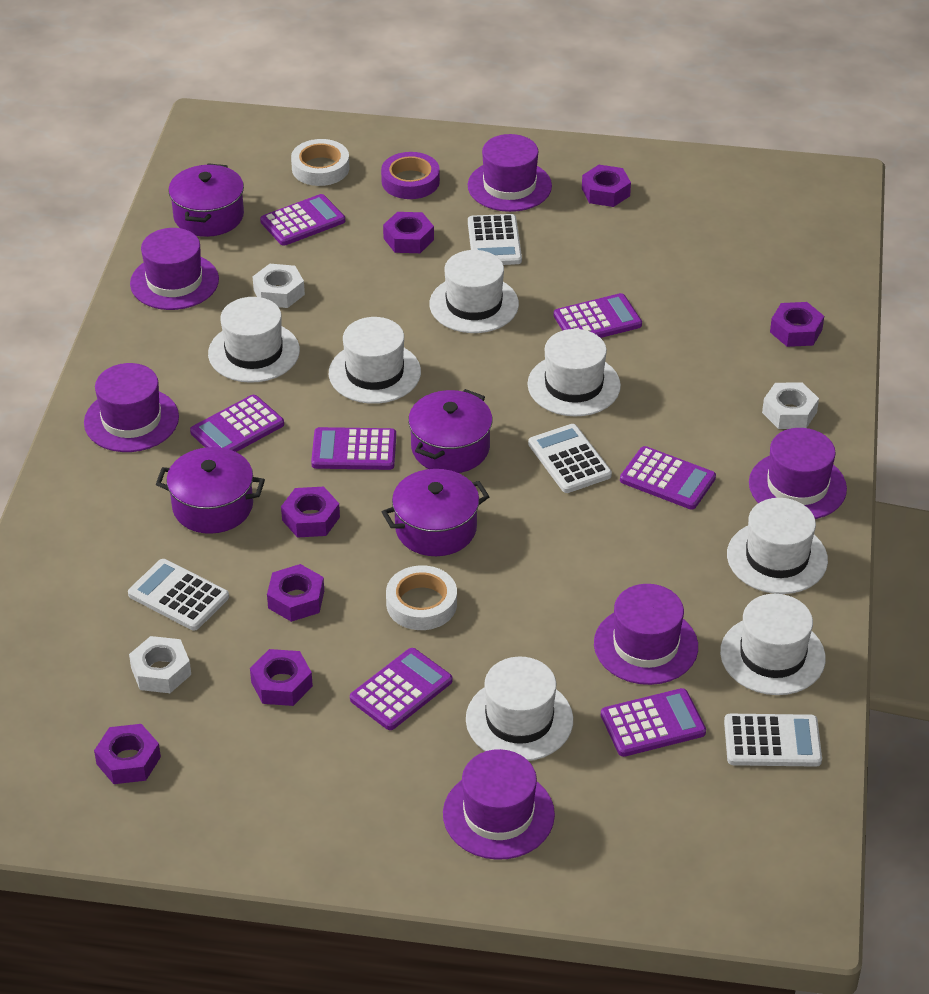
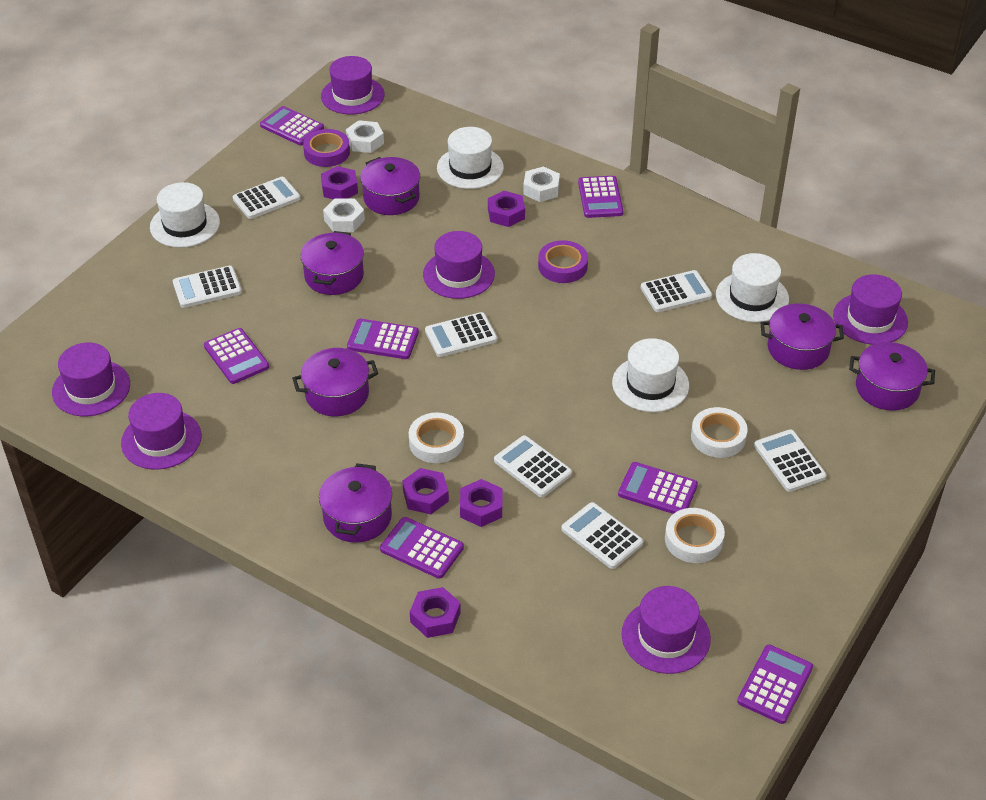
purple nut: 7 -> 5
purple pot: 4 -> 6
purple tape: 1 -> 2
white calculator: 4 -> 7
white hat: 7 -> 4
white tape: 2 -> 3

